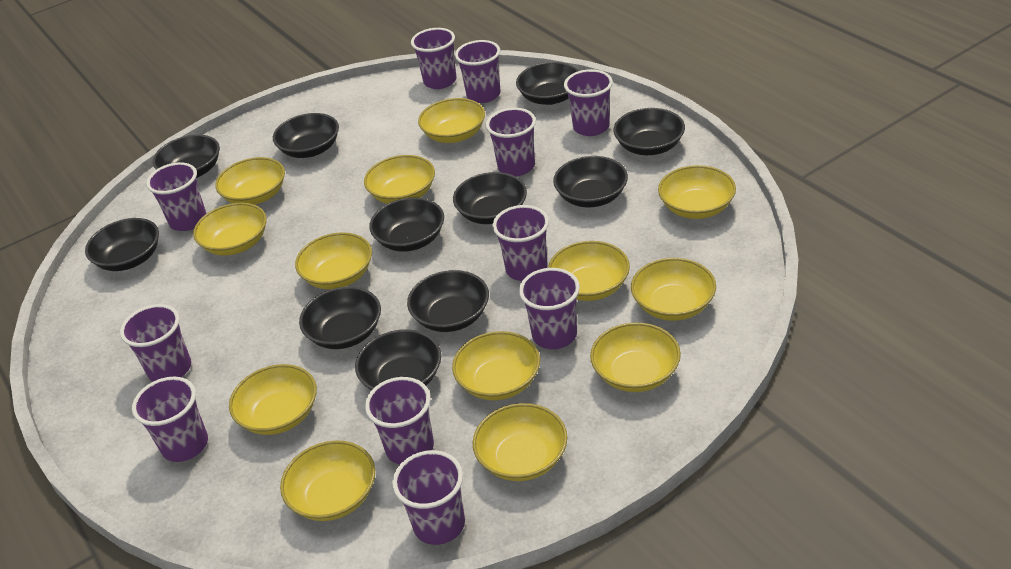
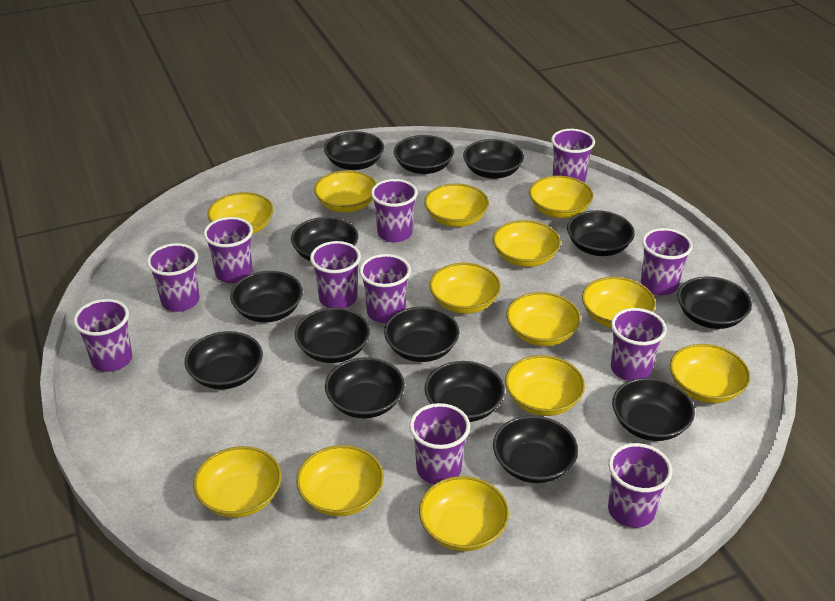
black bowl: 11 -> 14

